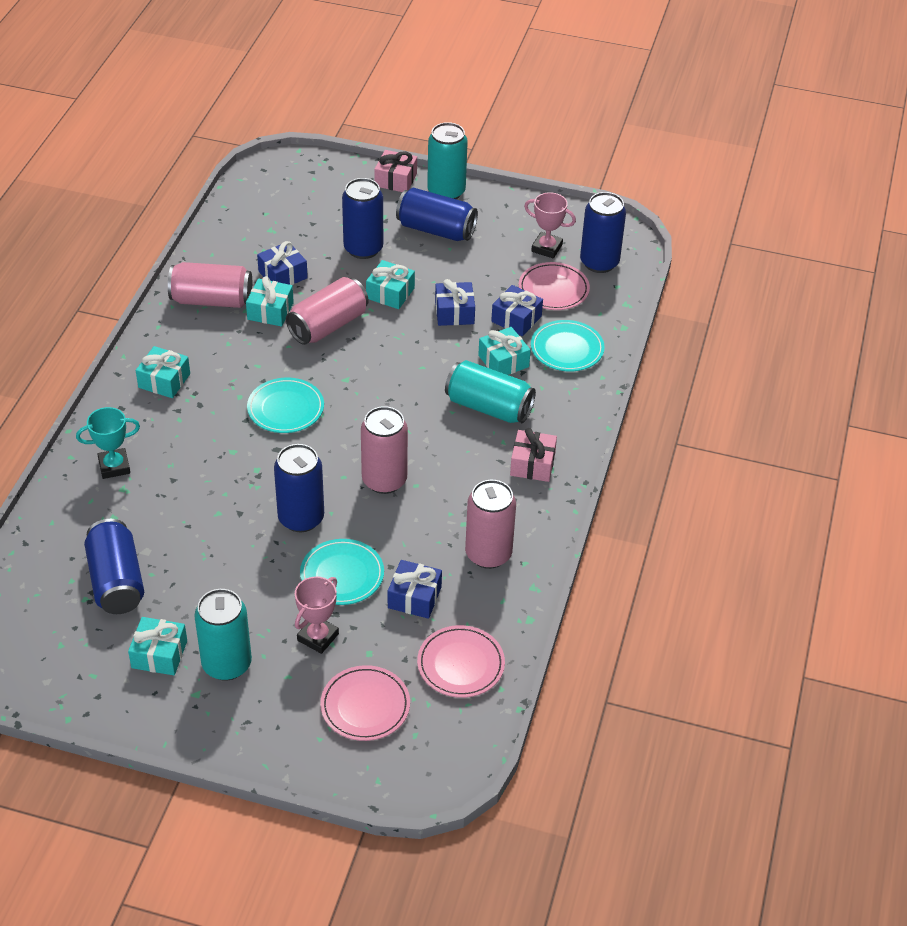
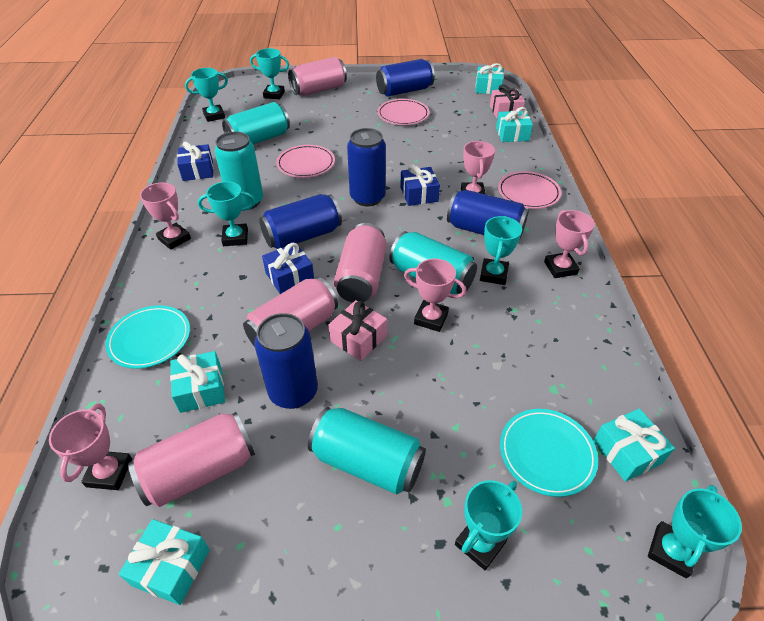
blue gift: 4 -> 3
pink trophy: 2 -> 5
turquoise can: 3 -> 4
turquoise plate: 3 -> 2
turquoise trophy: 1 -> 6

